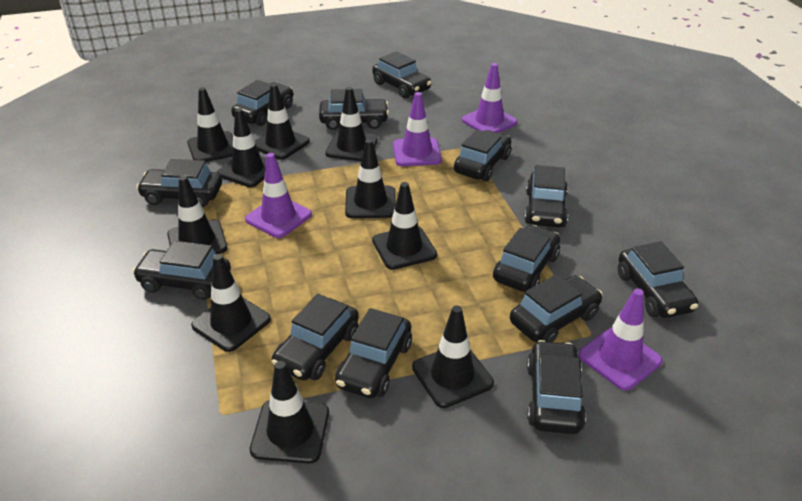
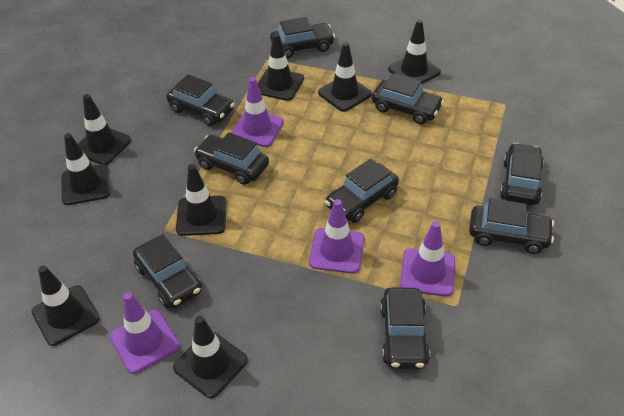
black car: 13 -> 9
black traffic cone: 10 -> 8

